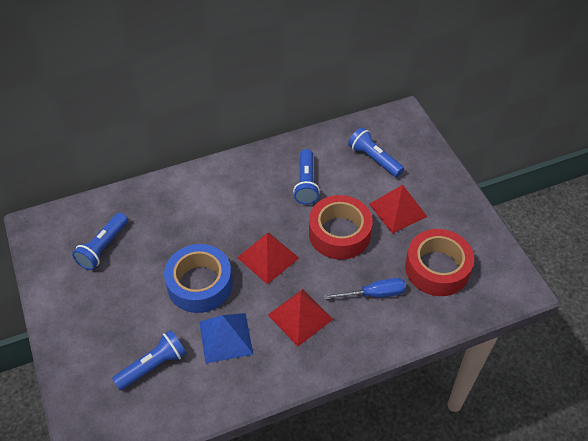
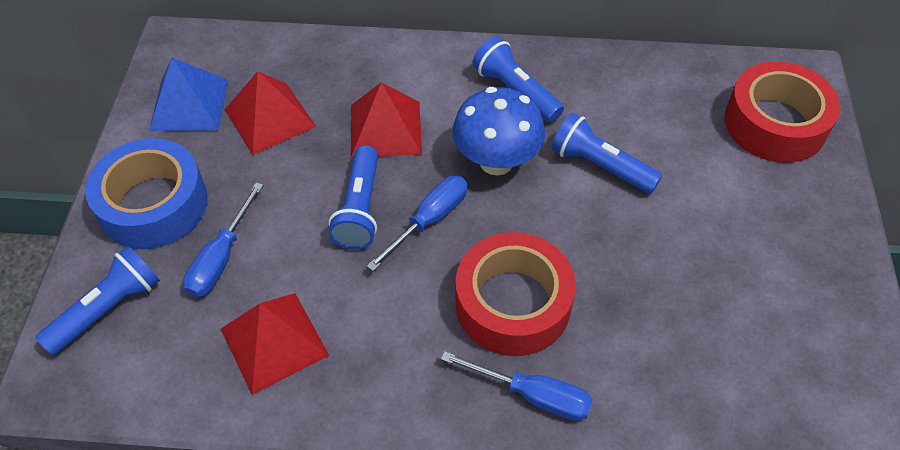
blue mushroom: 0 -> 1
blue screwdriver: 1 -> 3

